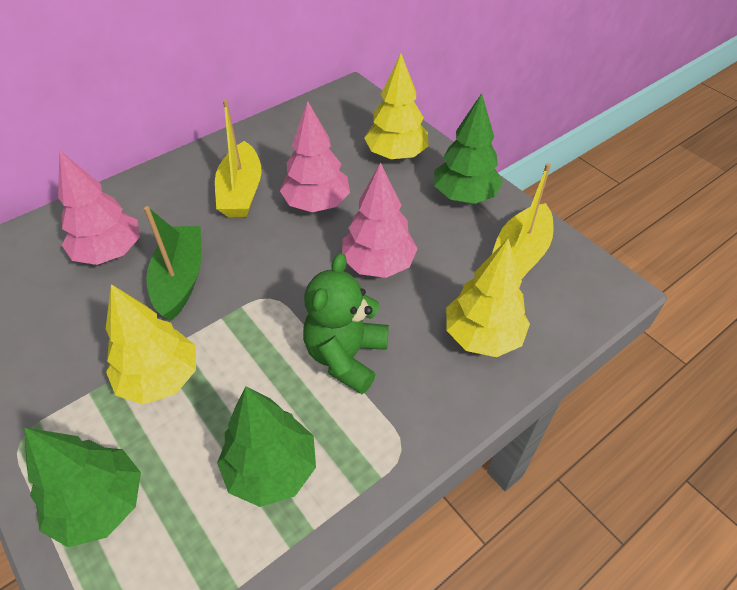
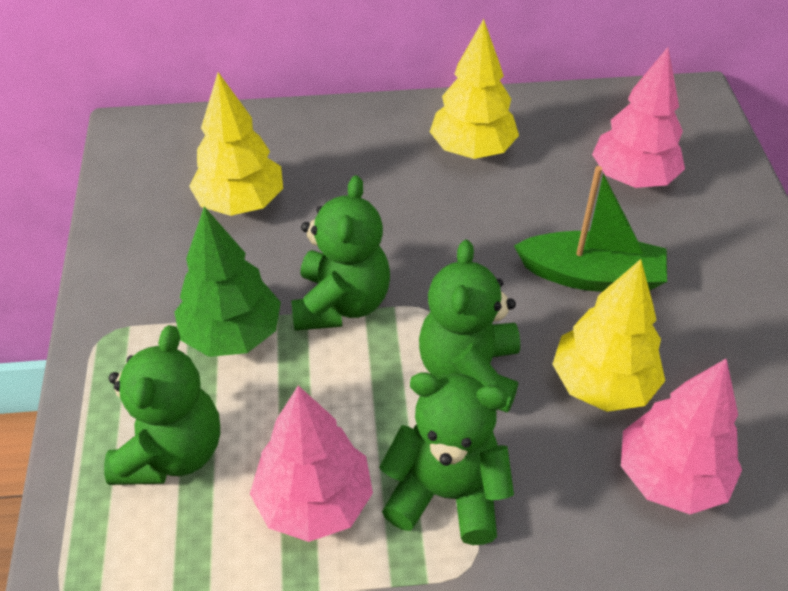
green teddy bear: 1 -> 4
green tree: 3 -> 1
yellow boat: 2 -> 0

